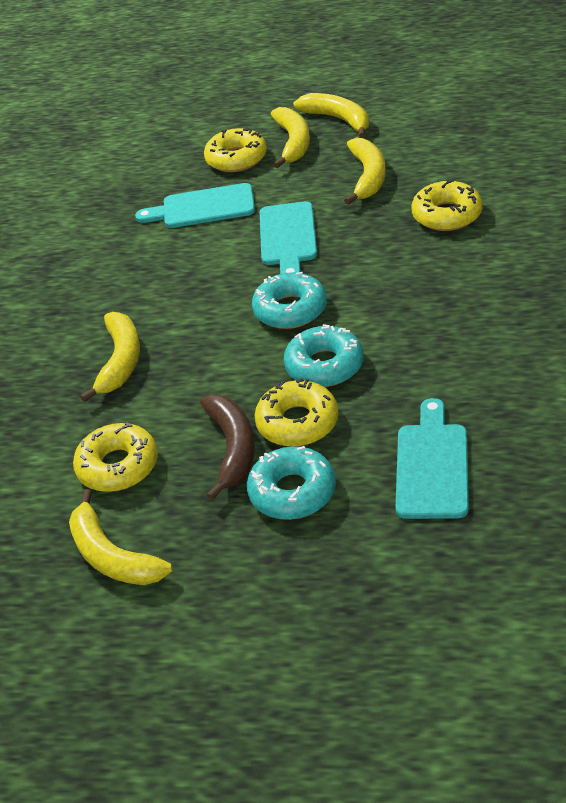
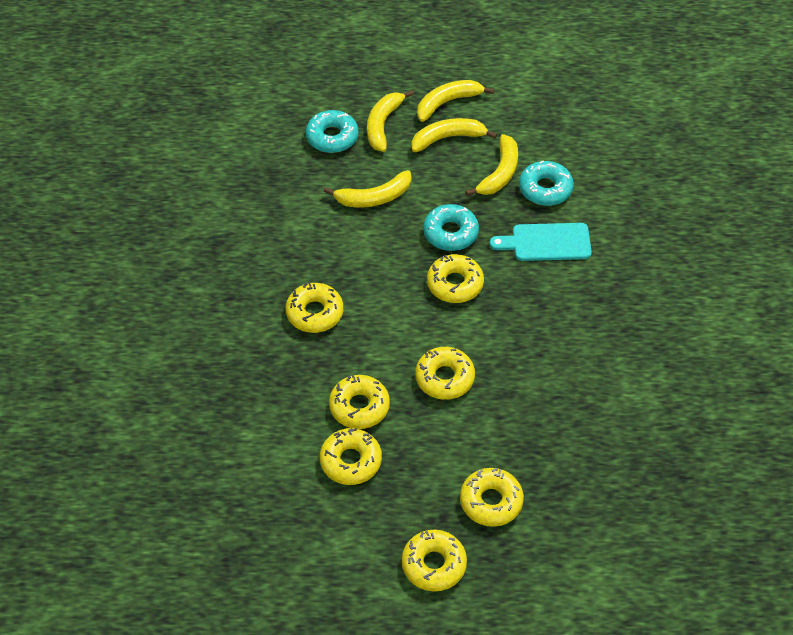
brown banana: 1 -> 0
turquoise cutting board: 3 -> 1
yellow donut: 4 -> 7

